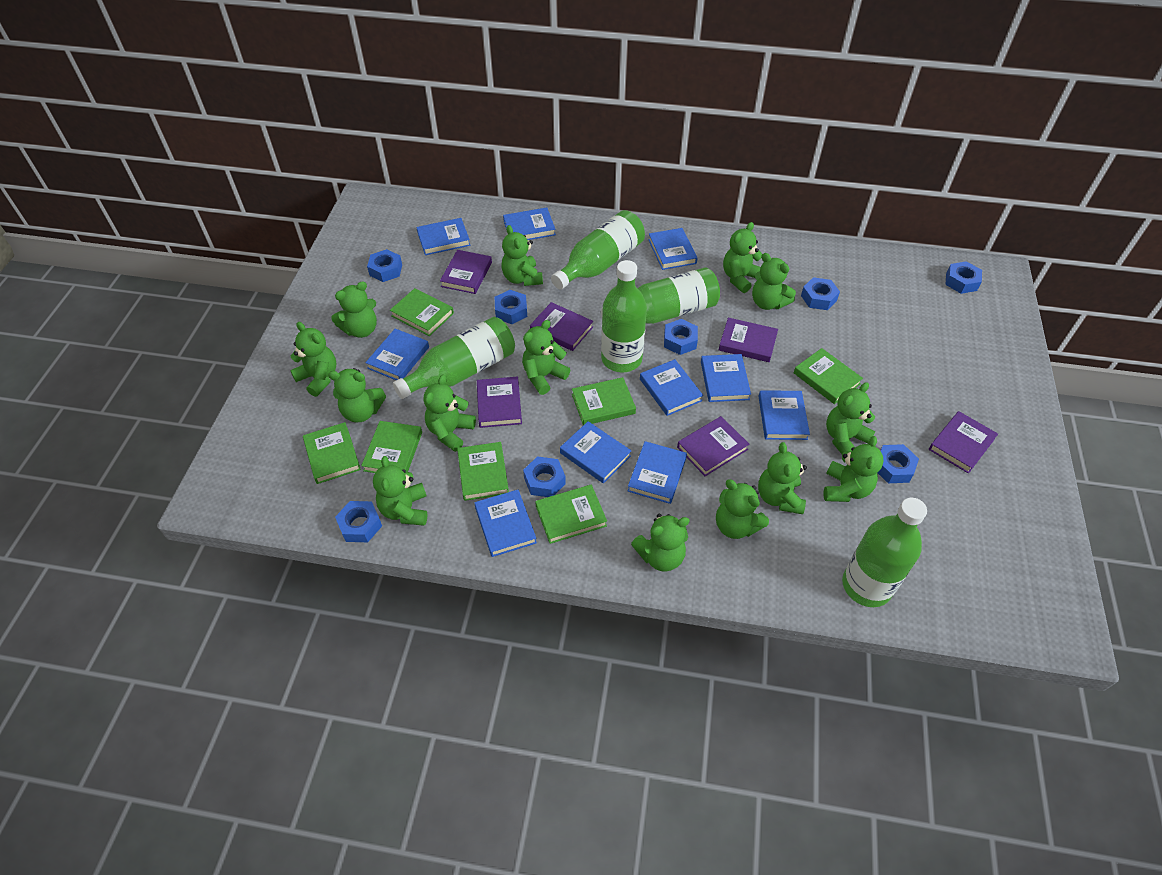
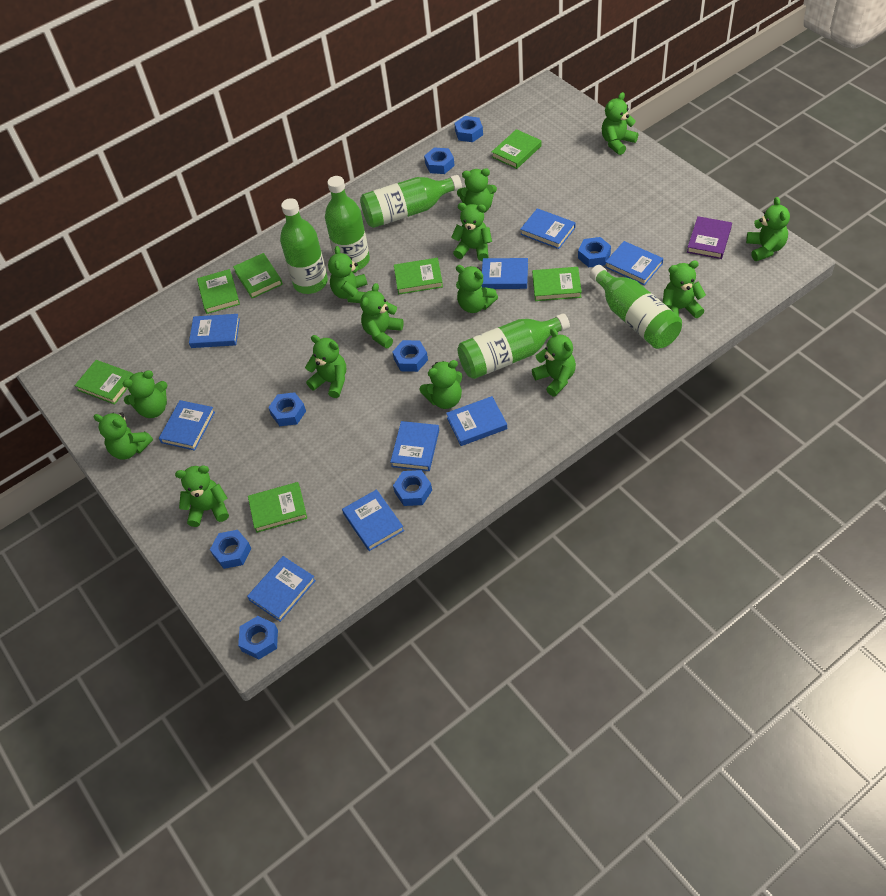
blue book: 10 -> 9
purple book: 6 -> 1

